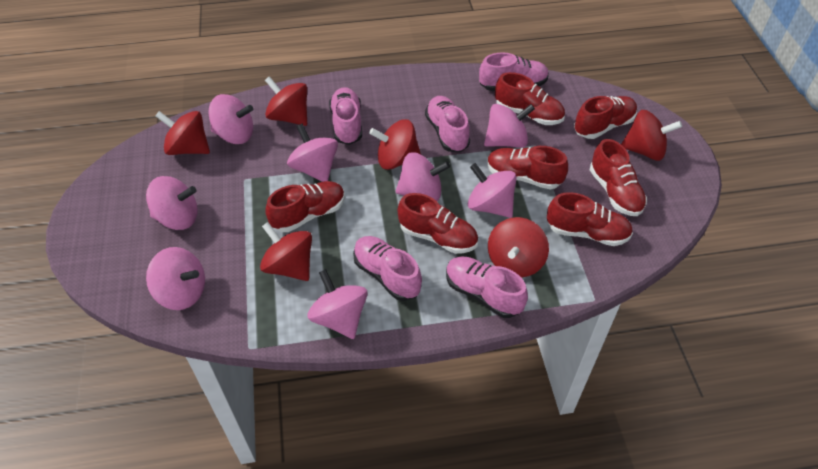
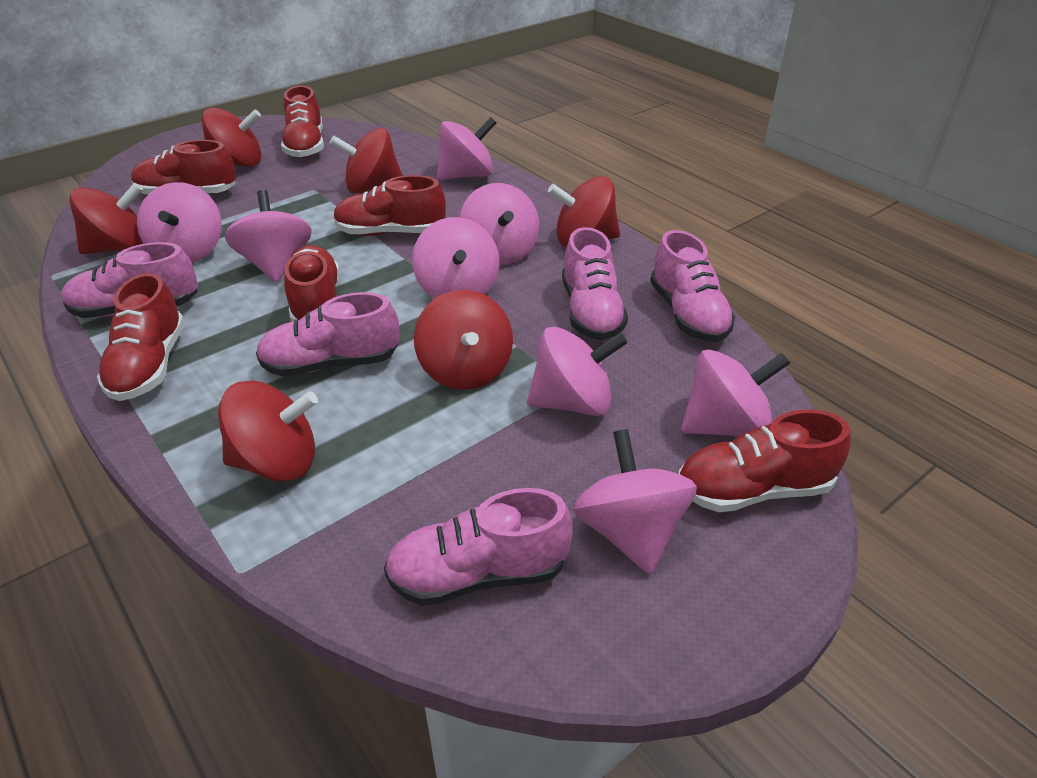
red shoe: 7 -> 6

